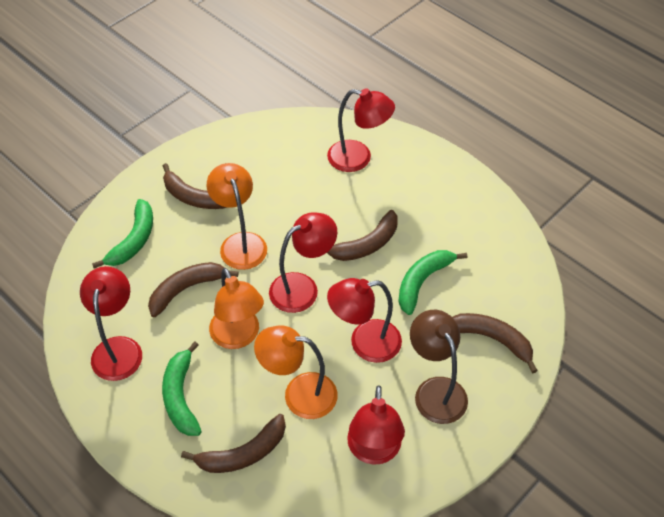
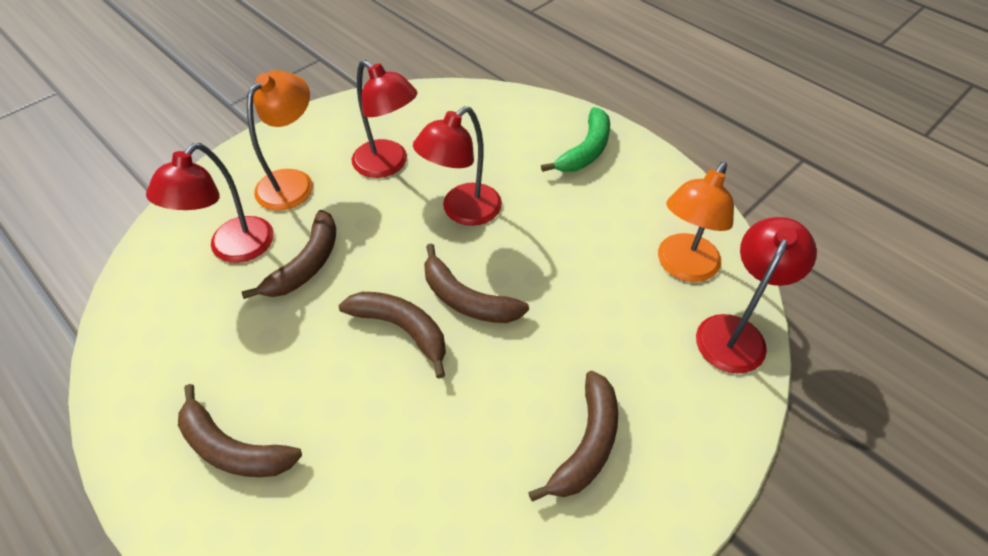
brown lamp: 1 -> 0
green banana: 3 -> 1
orange lamp: 3 -> 2
red lamp: 5 -> 4

